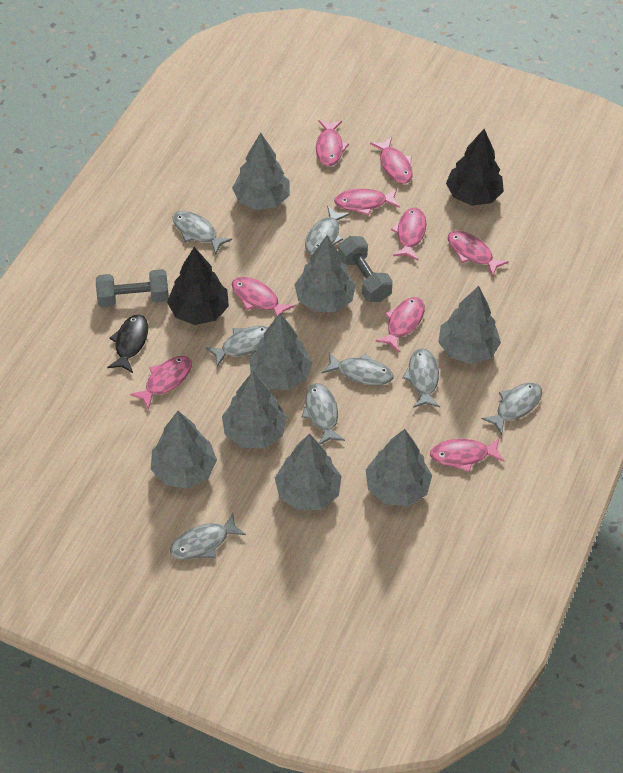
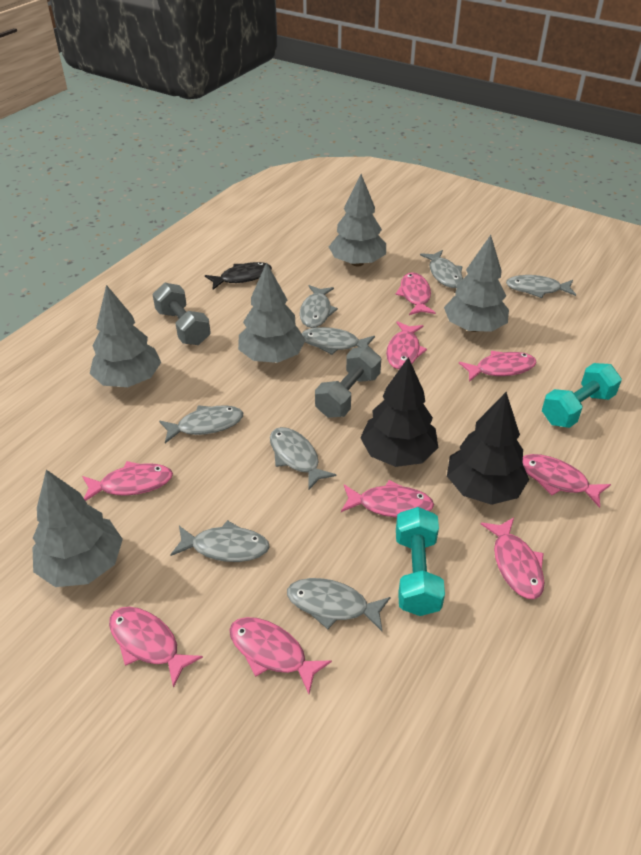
grey tree: 8 -> 5
turquoise dumbbell: 0 -> 2

